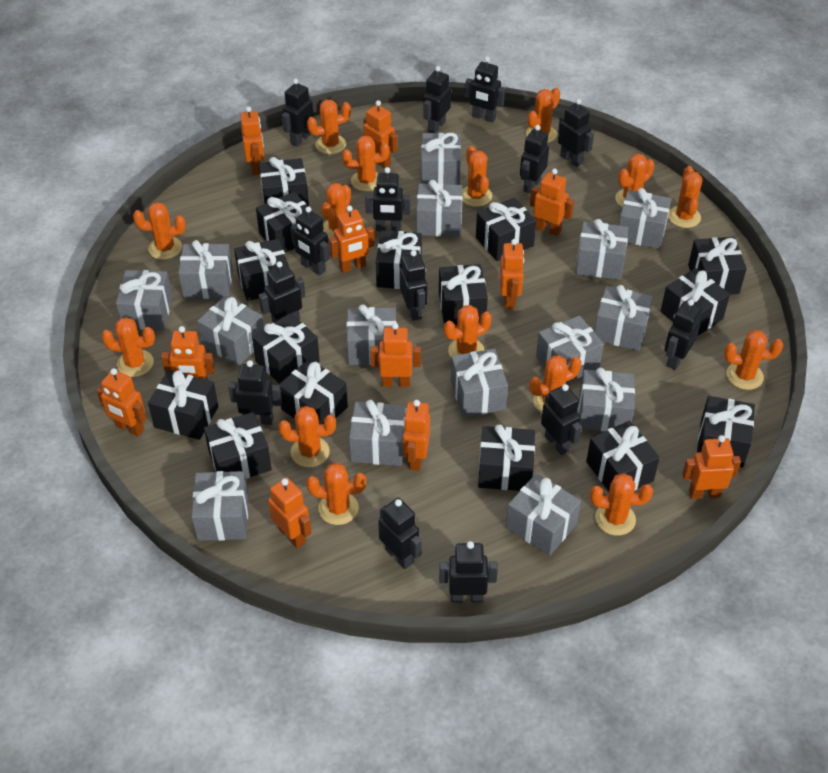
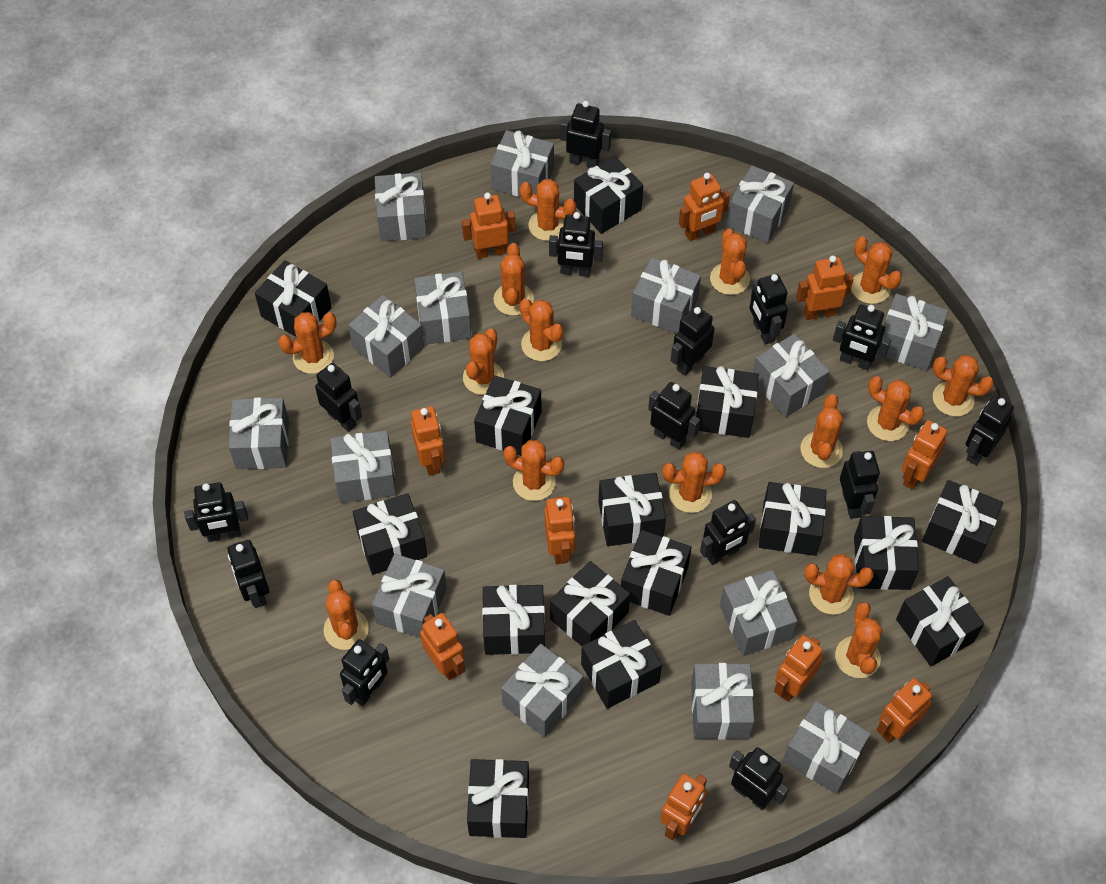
orange robot: 11 -> 10

